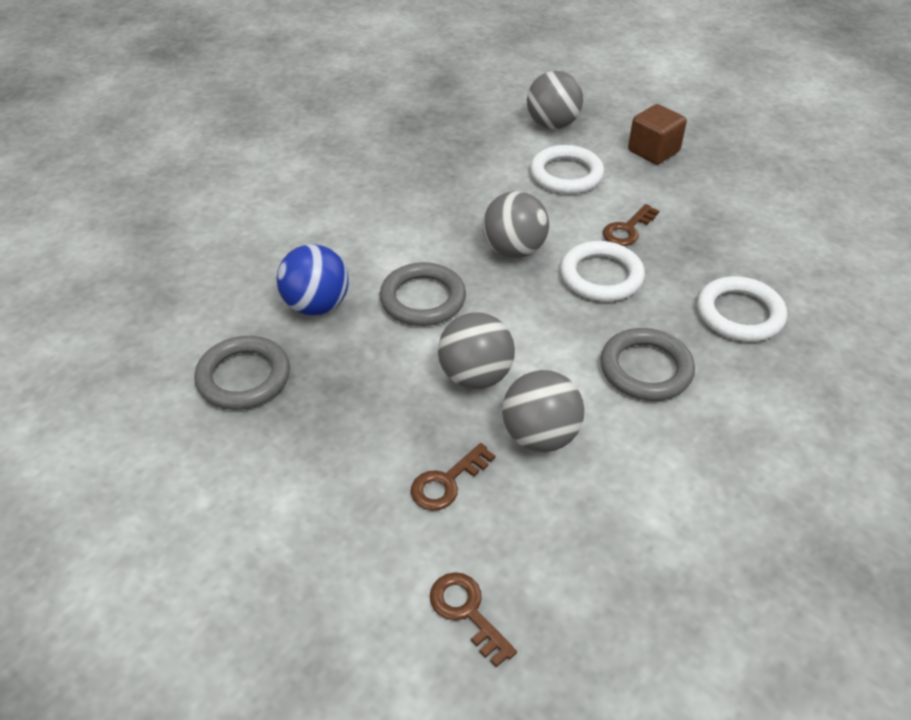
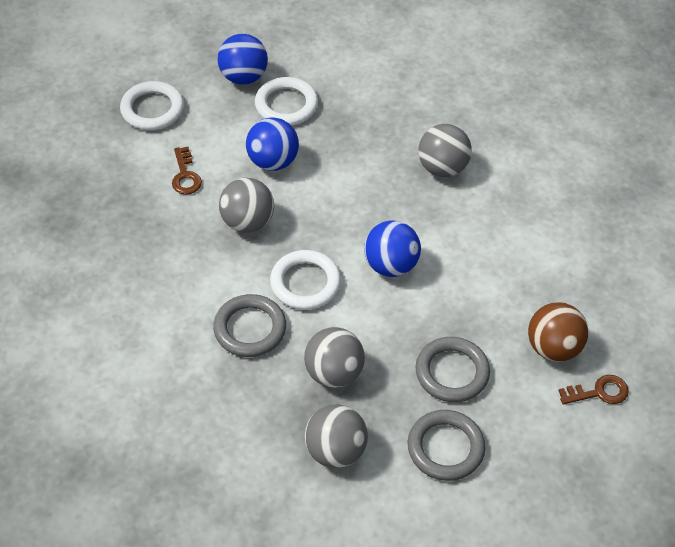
blue ball: 1 -> 3
brown ball: 0 -> 1
brown cube: 1 -> 0
brown key: 3 -> 2

